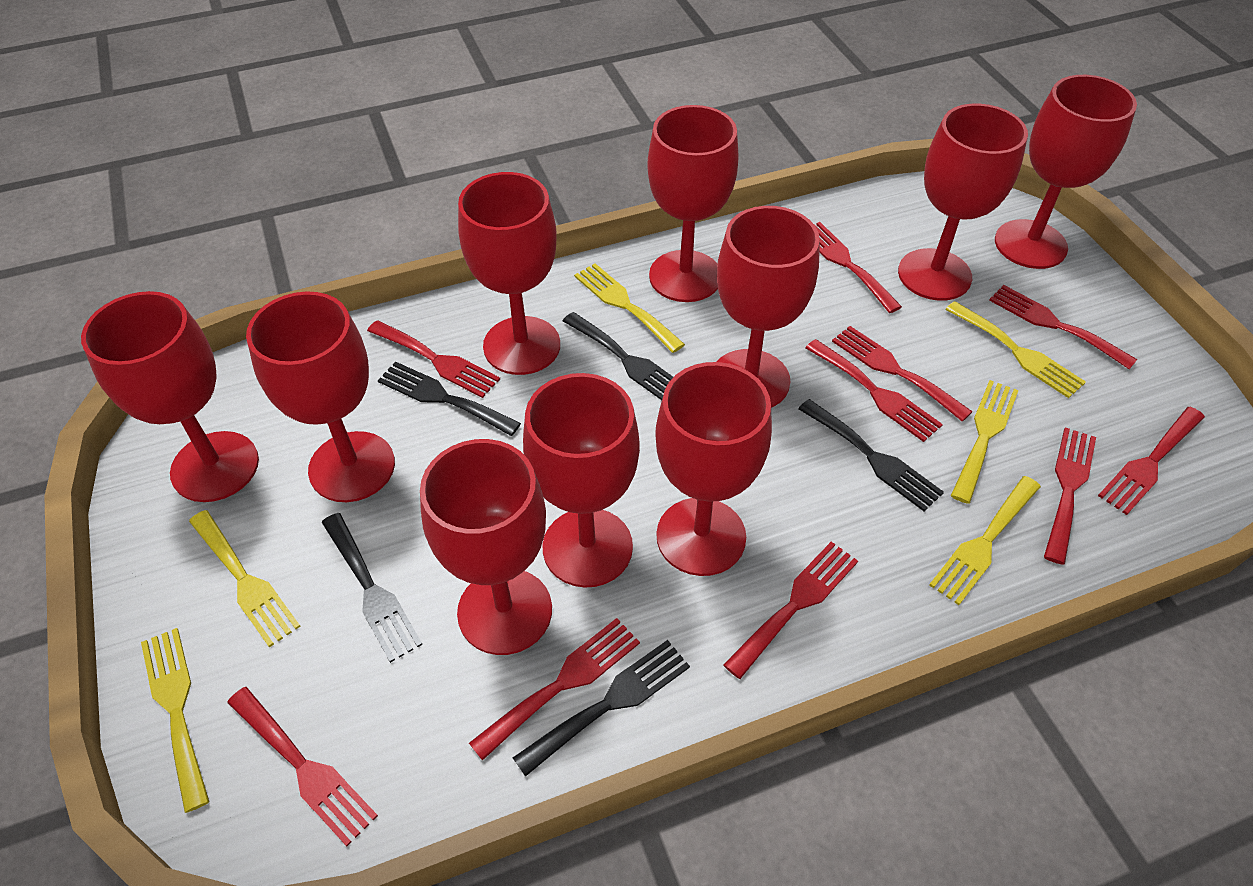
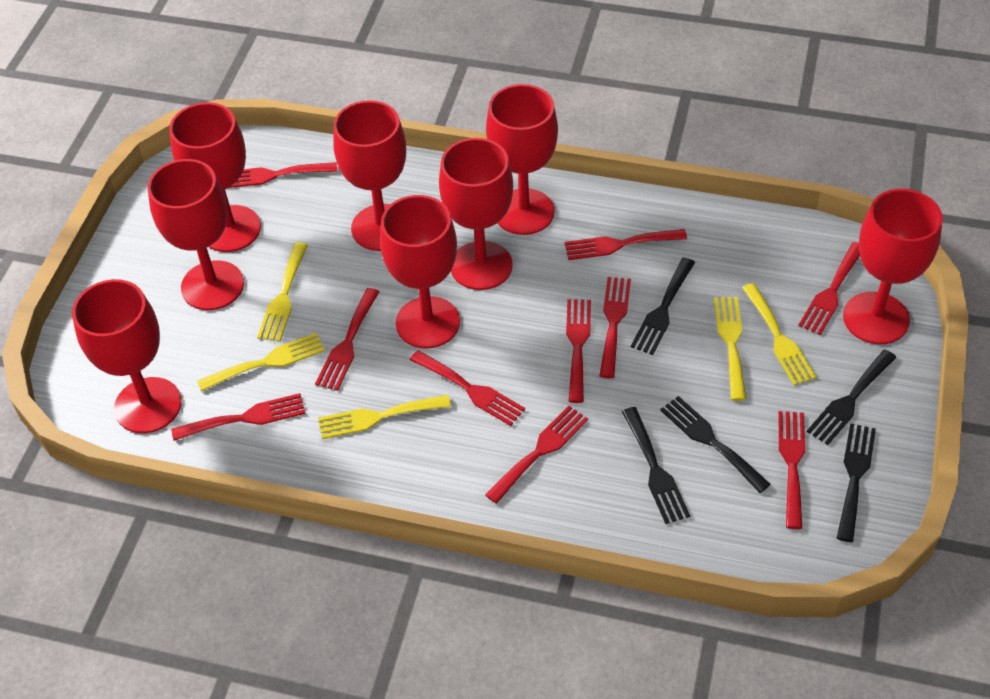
red goblet: 10 -> 8
yellow fork: 6 -> 5

